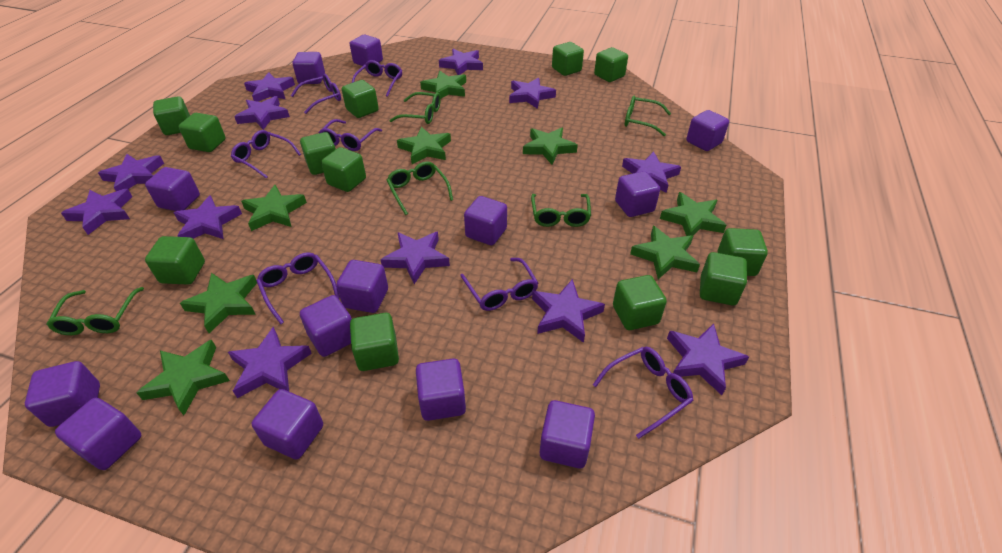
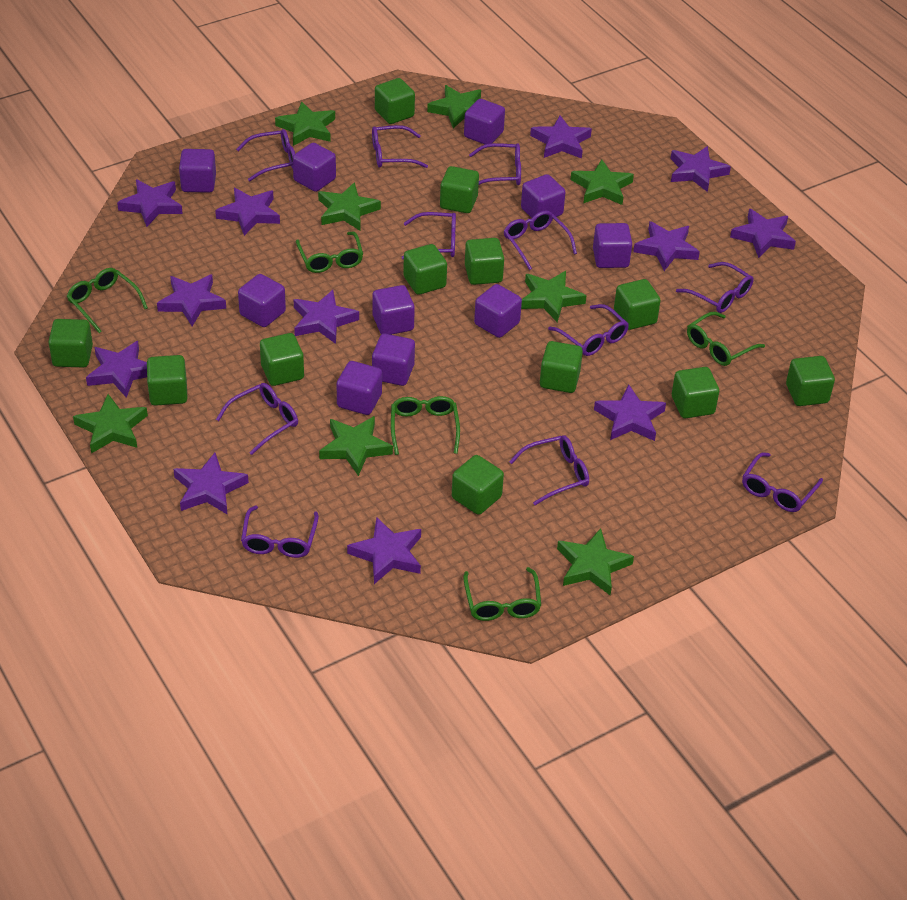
purple cube: 13 -> 10
purple glasses: 7 -> 11

